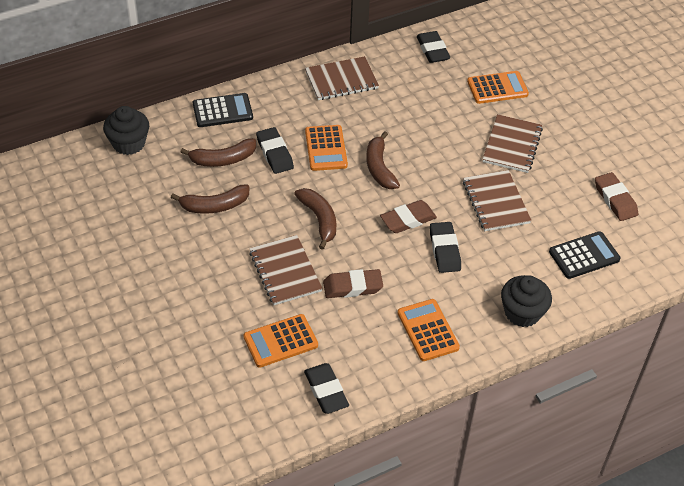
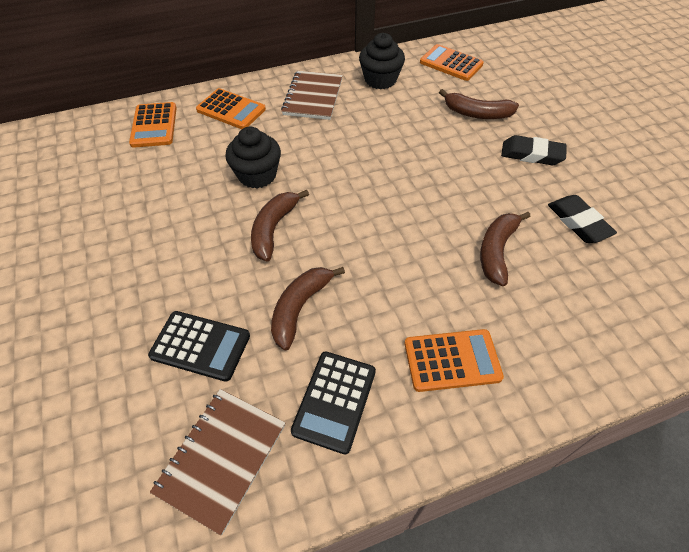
black eraser: 4 -> 2
brown eraser: 3 -> 0
brown notebook: 4 -> 2

